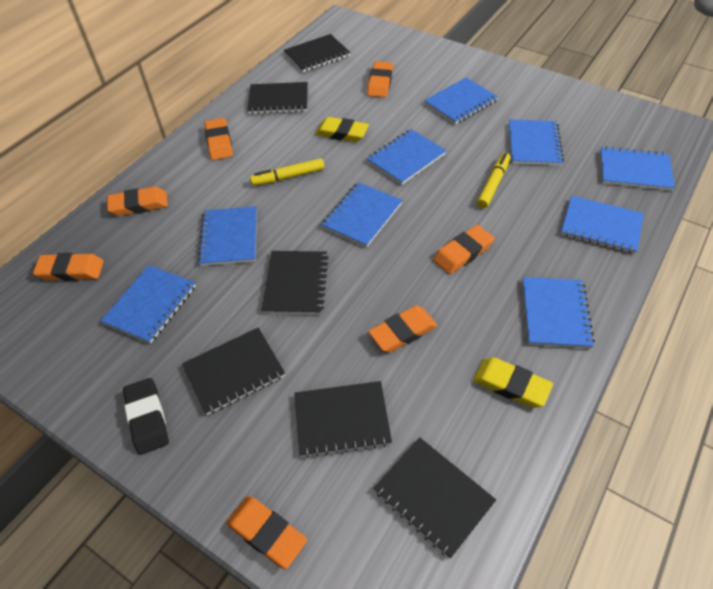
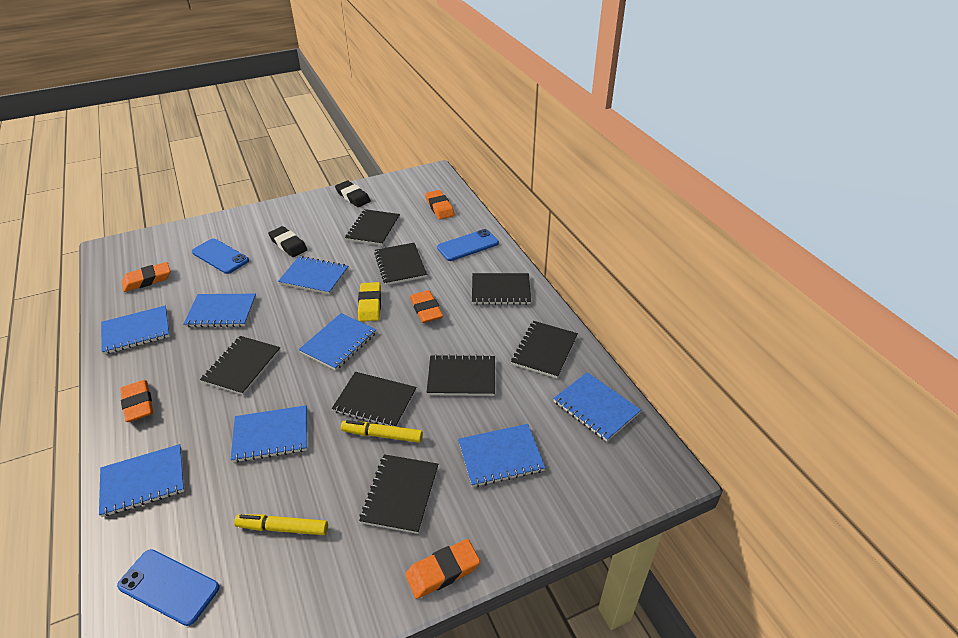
black eraser: 1 -> 2
black notebook: 6 -> 8
blue notebook: 9 -> 8
blue phone: 0 -> 3
orange eraser: 7 -> 5
yellow eraser: 2 -> 1

